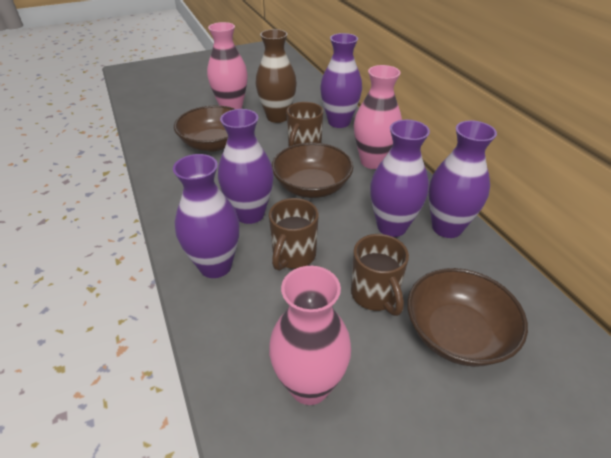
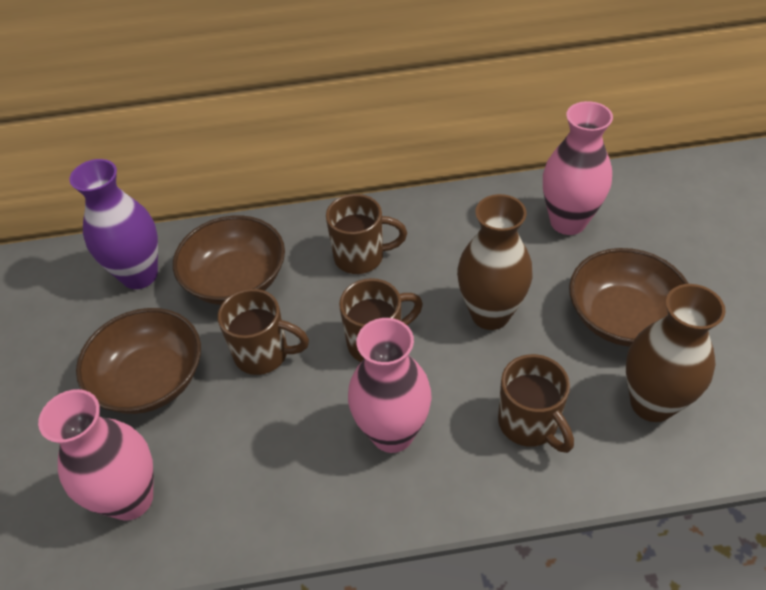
brown mug: 3 -> 4
brown vase: 1 -> 2
purple vase: 5 -> 1

